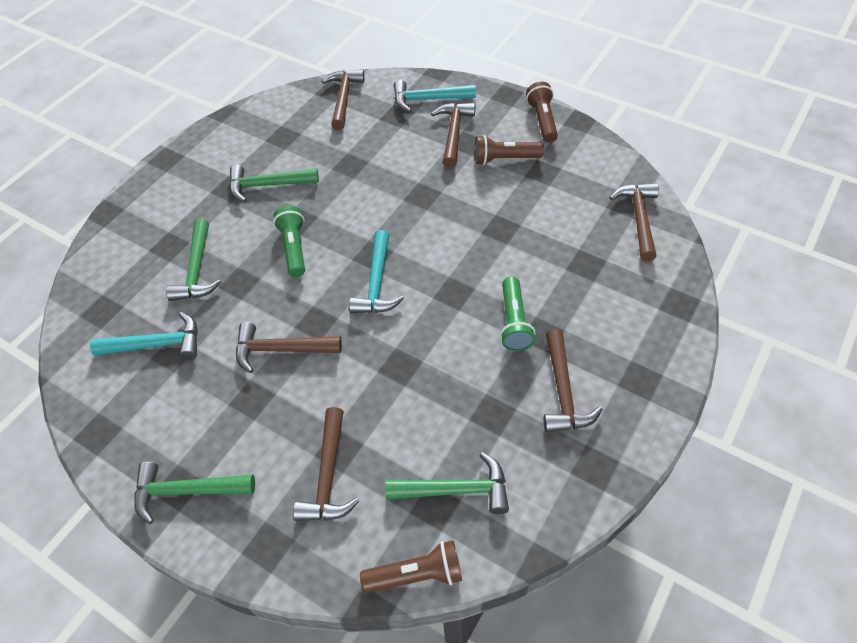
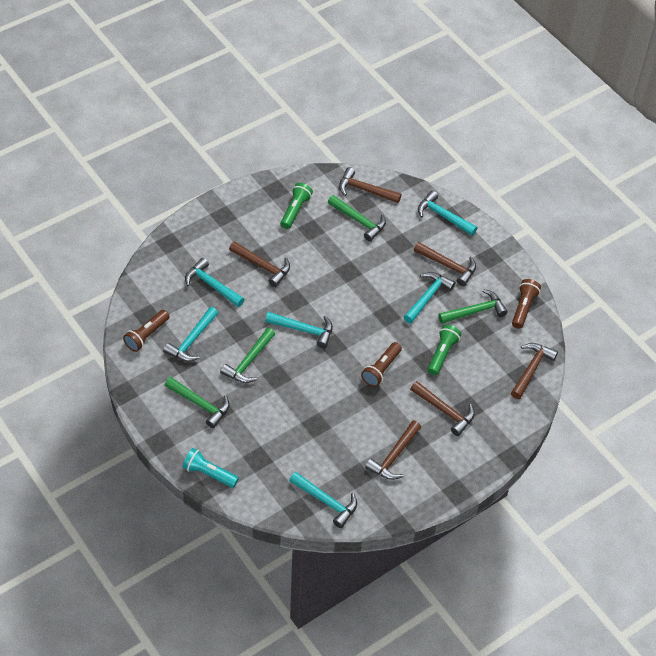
turquoise flashlight: 0 -> 1
turquoise hammer: 3 -> 6

